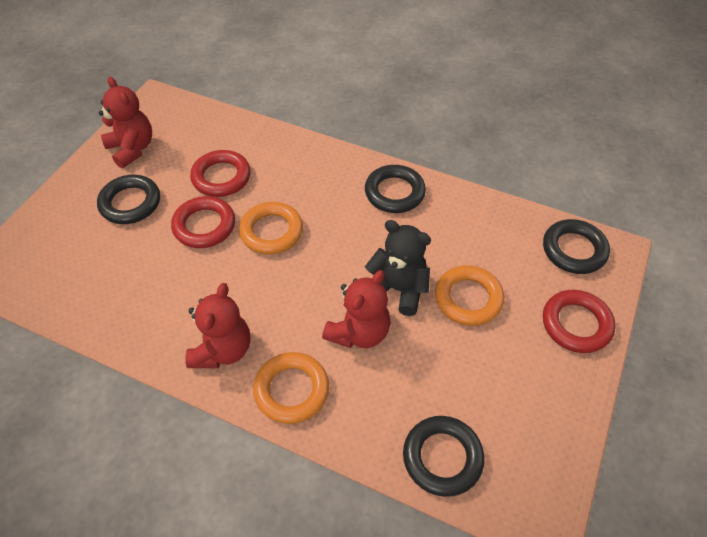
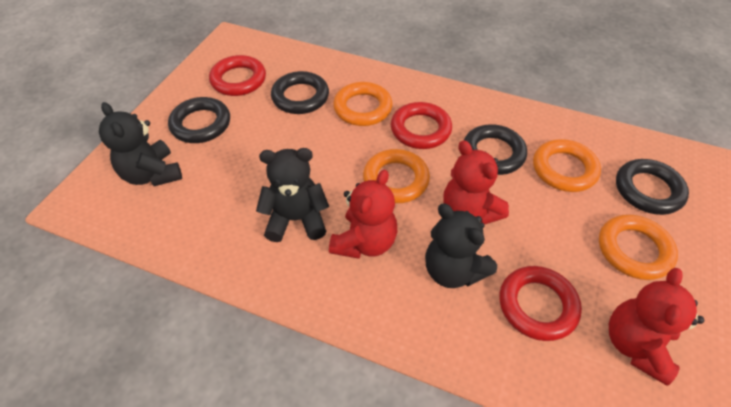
black teddy bear: 1 -> 3
orange ring: 3 -> 4

